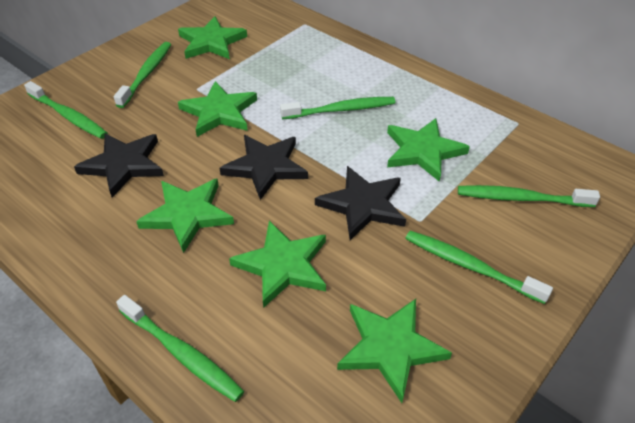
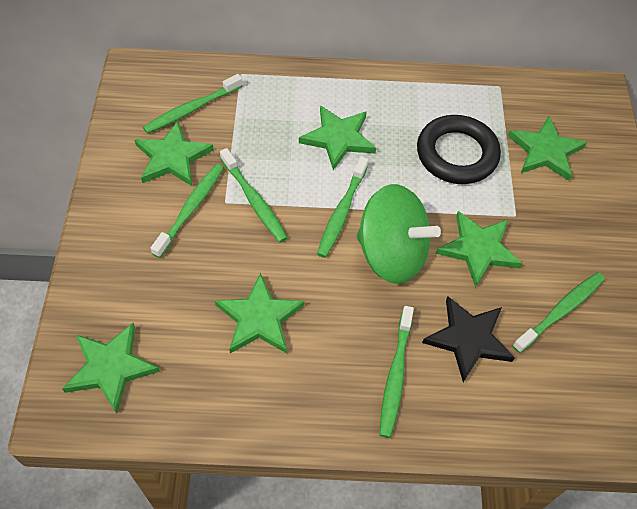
black ring: 0 -> 1
black star: 3 -> 1
green spinning top: 0 -> 1

